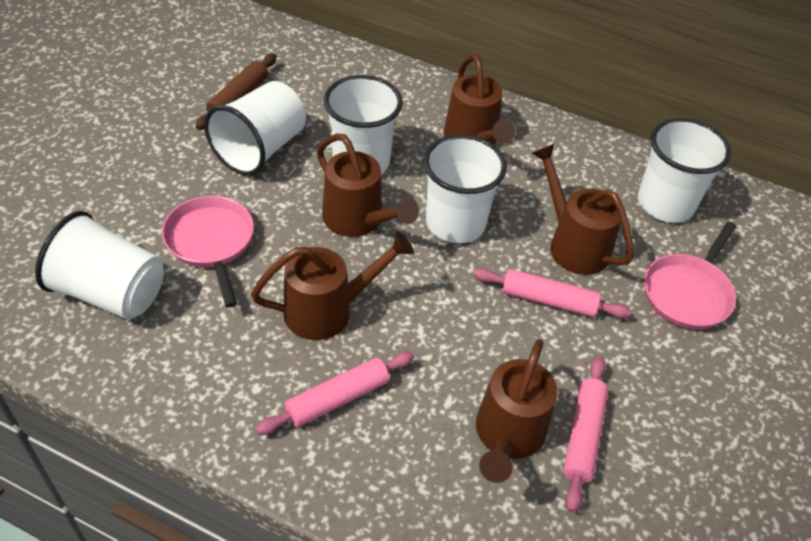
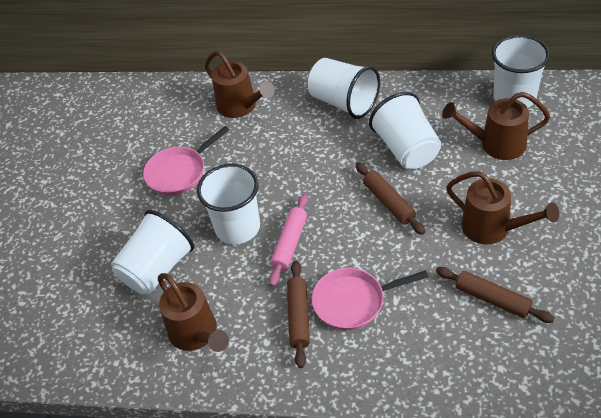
brown rolling pin: 1 -> 3
brown watering can: 5 -> 4
pink rolling pin: 3 -> 1

